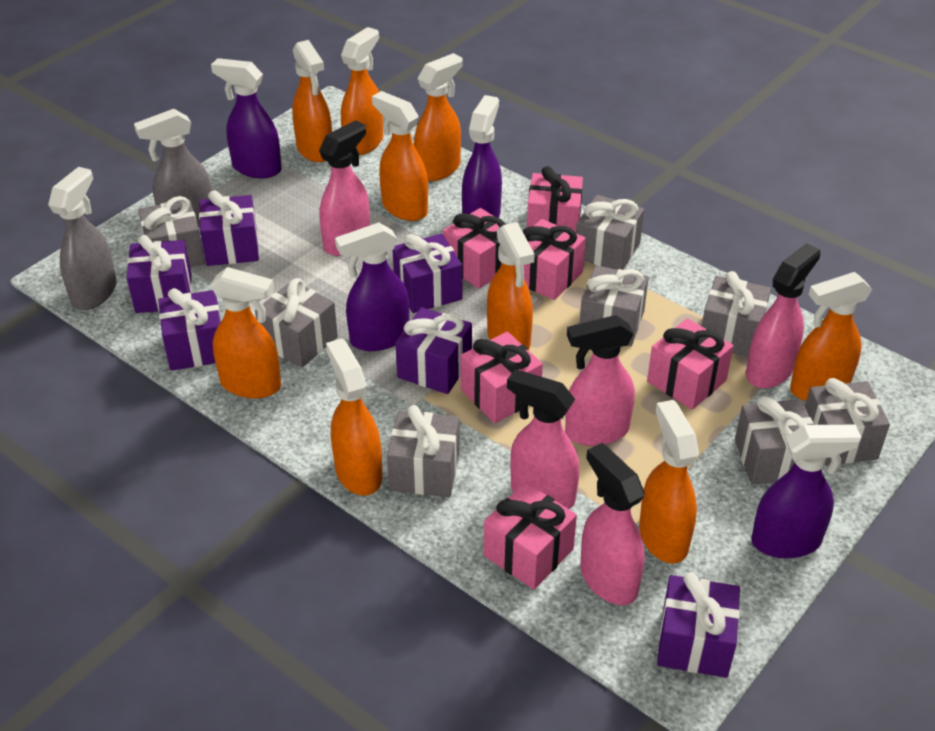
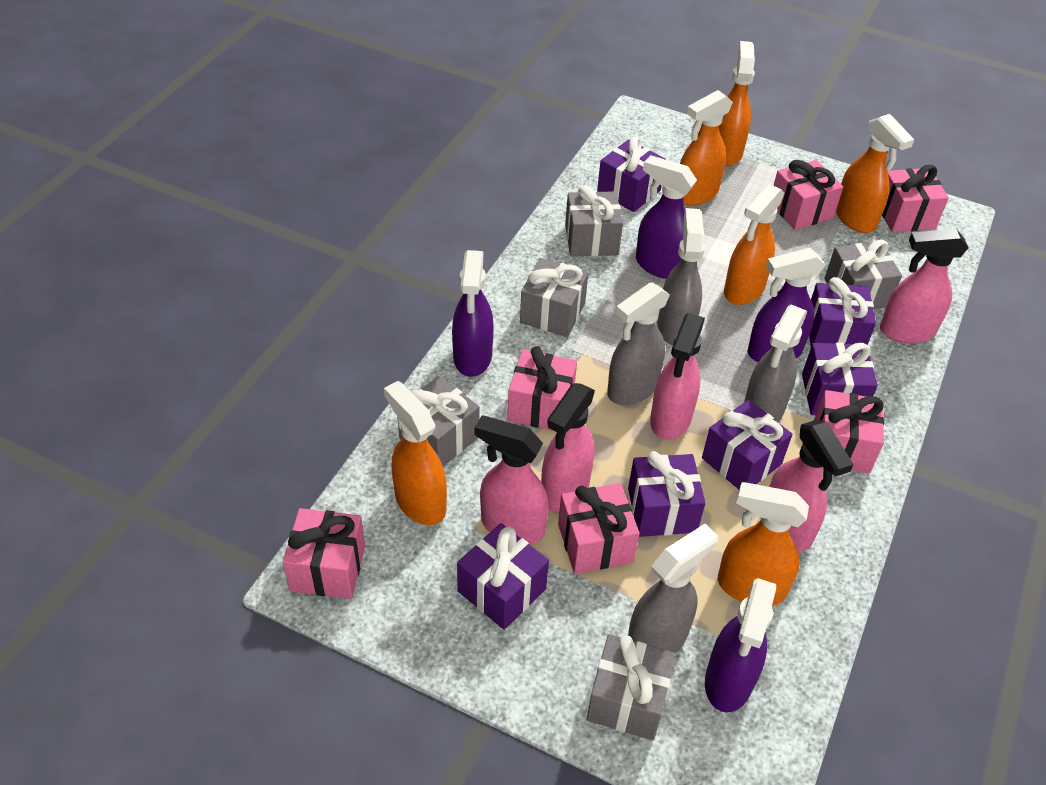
grey gift: 8 -> 5
grey spray bottle: 2 -> 4
orange spray bottle: 9 -> 6

